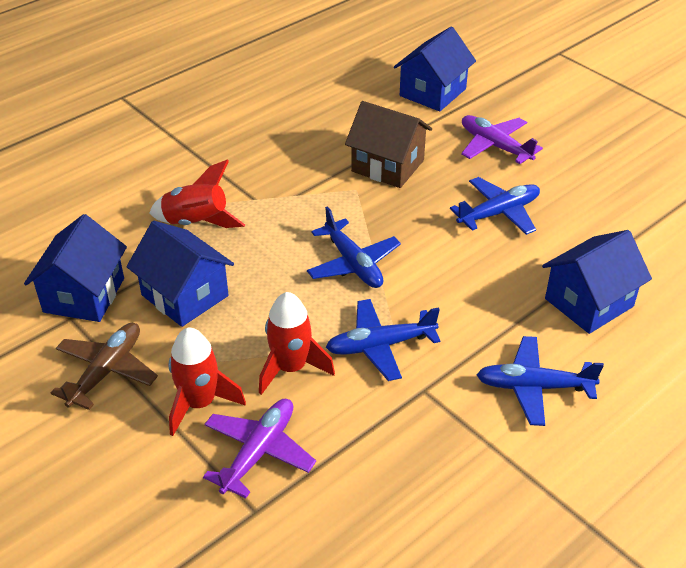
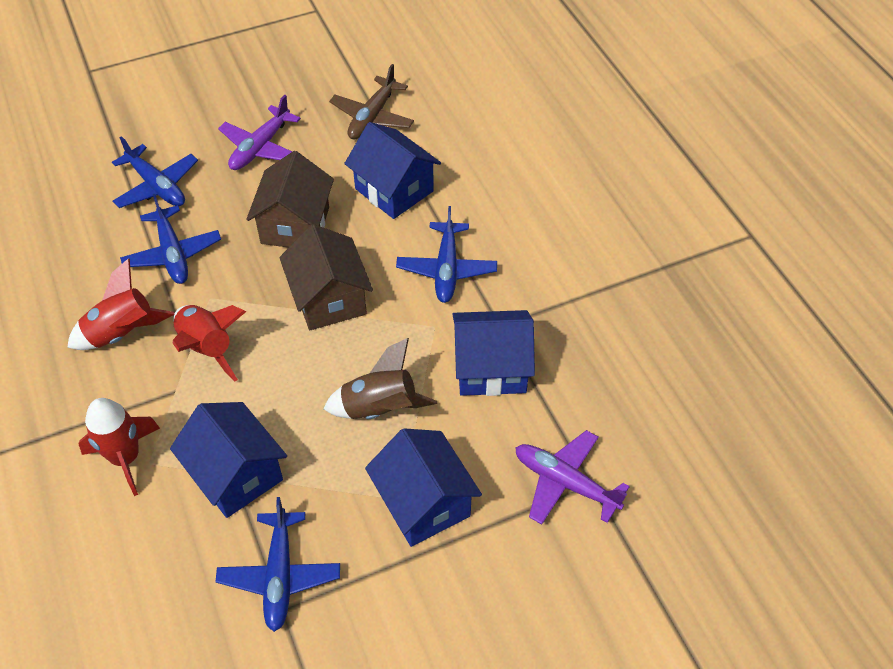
brown house: 1 -> 2
brown rocket: 0 -> 1

